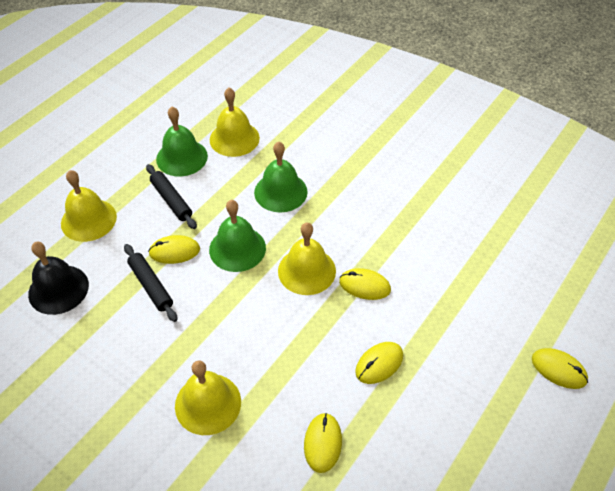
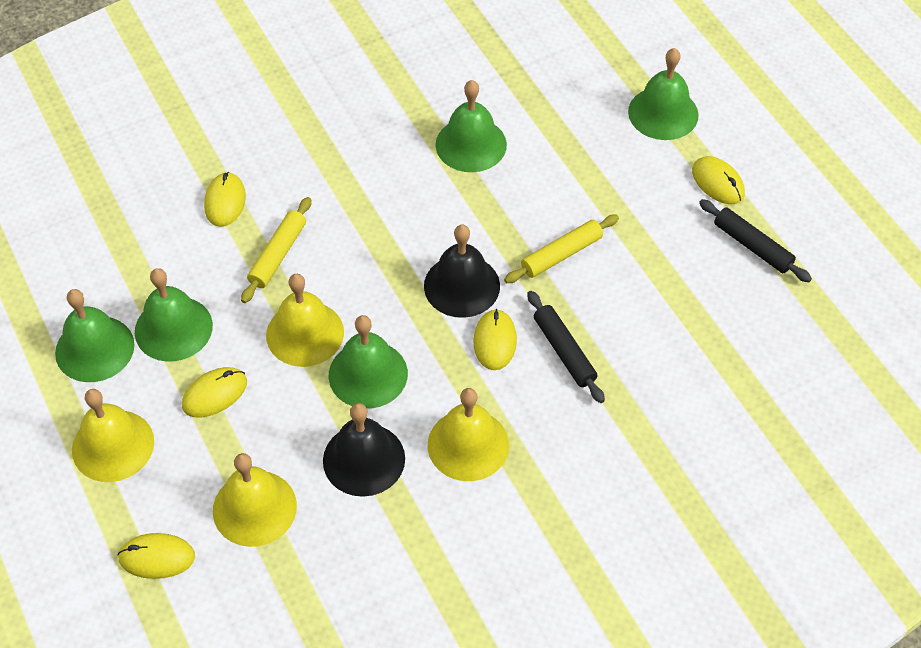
black bell: 1 -> 2
green bell: 3 -> 5
yellow rolling pin: 0 -> 2

